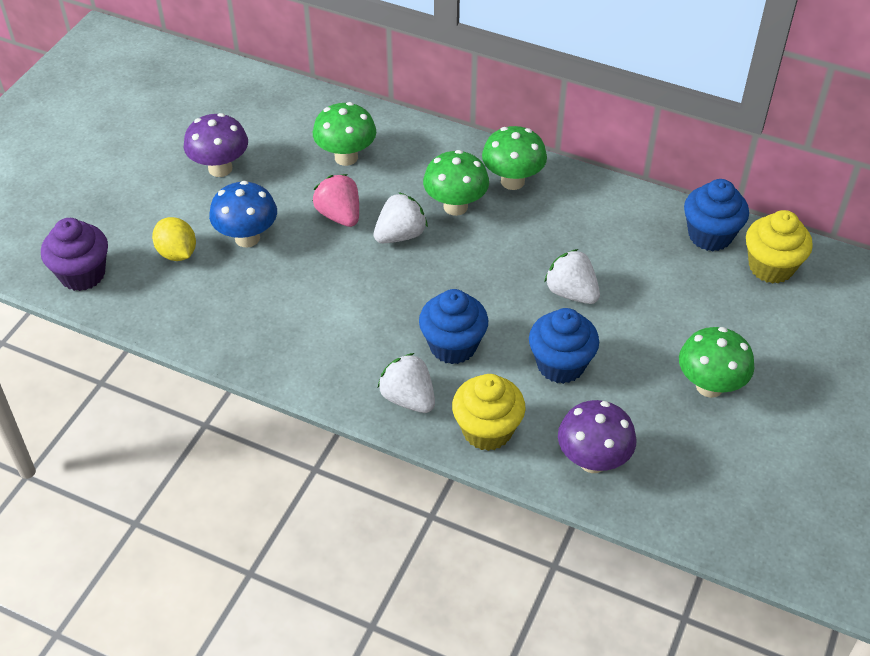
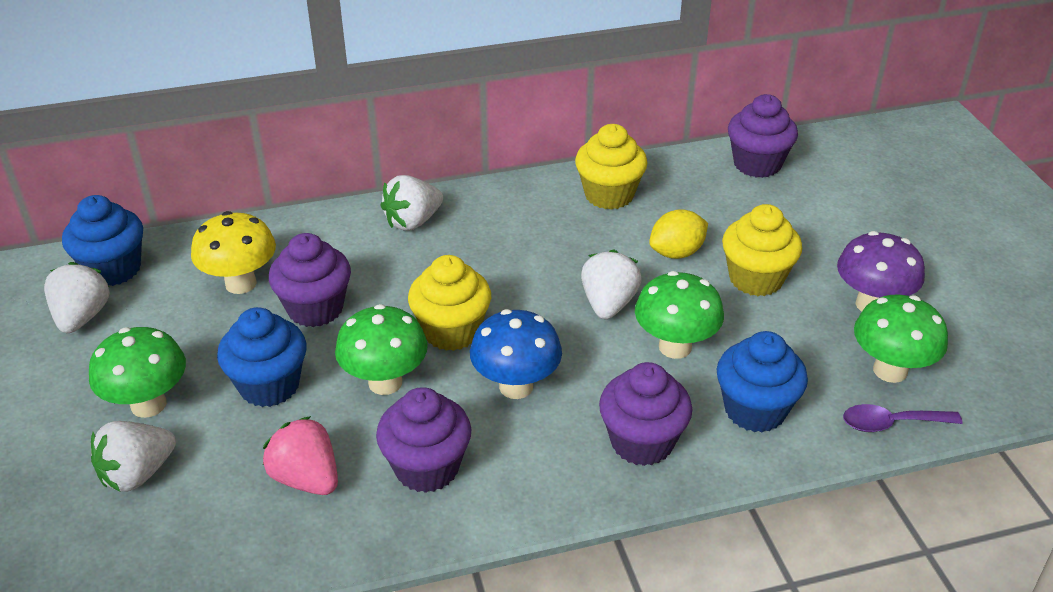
purple cupcake: 1 -> 4
purple mushroom: 2 -> 1
purple spoon: 0 -> 1
white strawberry: 3 -> 4
yellow cupcake: 2 -> 3
yellow mushroom: 0 -> 1

